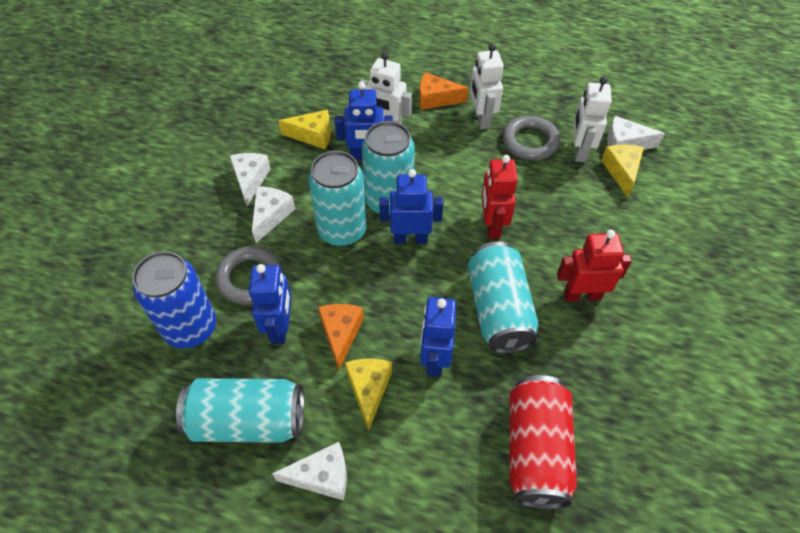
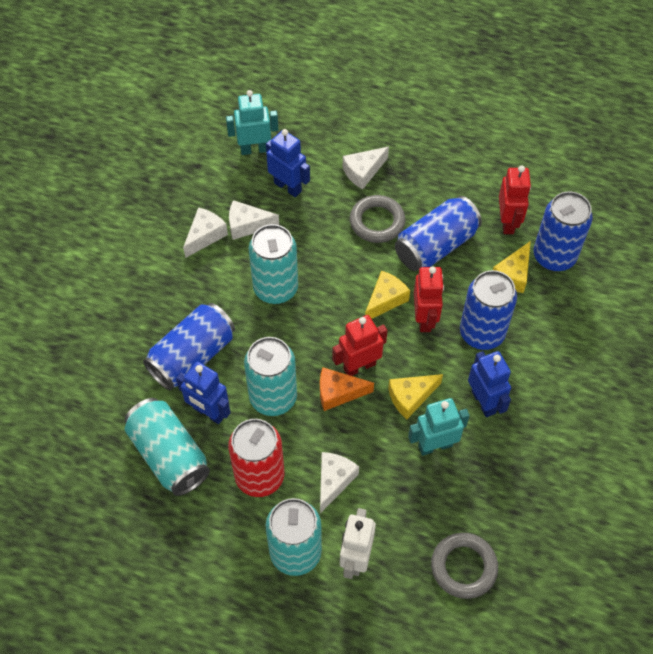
blue can: 1 -> 4
blue robot: 4 -> 3
orange cheese: 2 -> 1
red robot: 2 -> 3
turquoise robot: 0 -> 2
white robot: 3 -> 1

